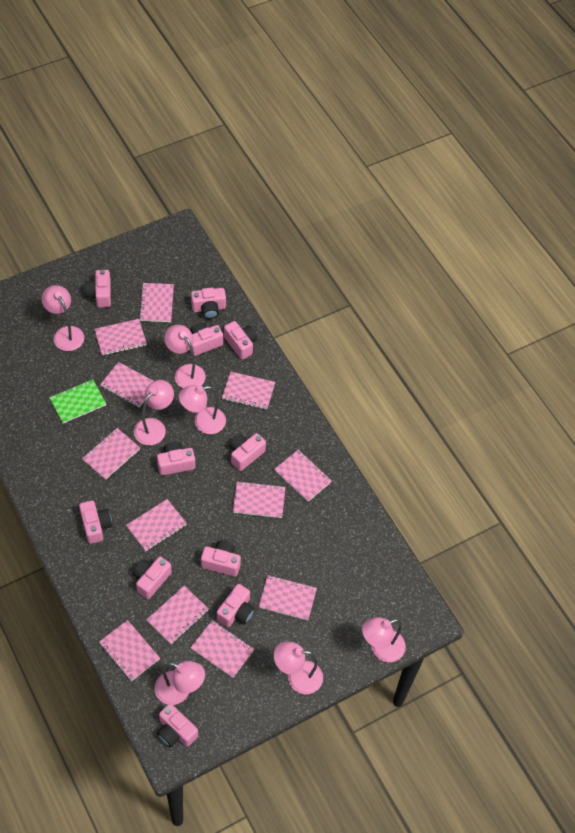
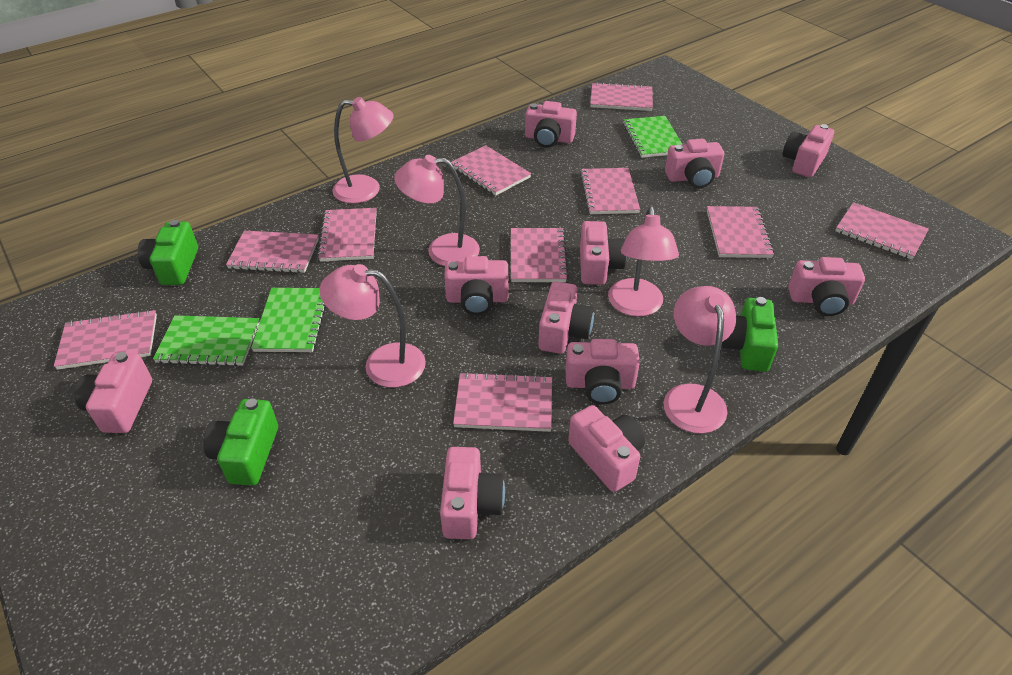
green camera: 0 -> 3
green notebook: 1 -> 3
pink lamp: 7 -> 5
pink notebook: 12 -> 10

